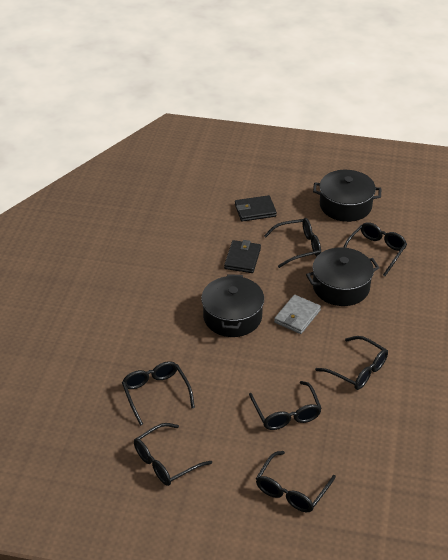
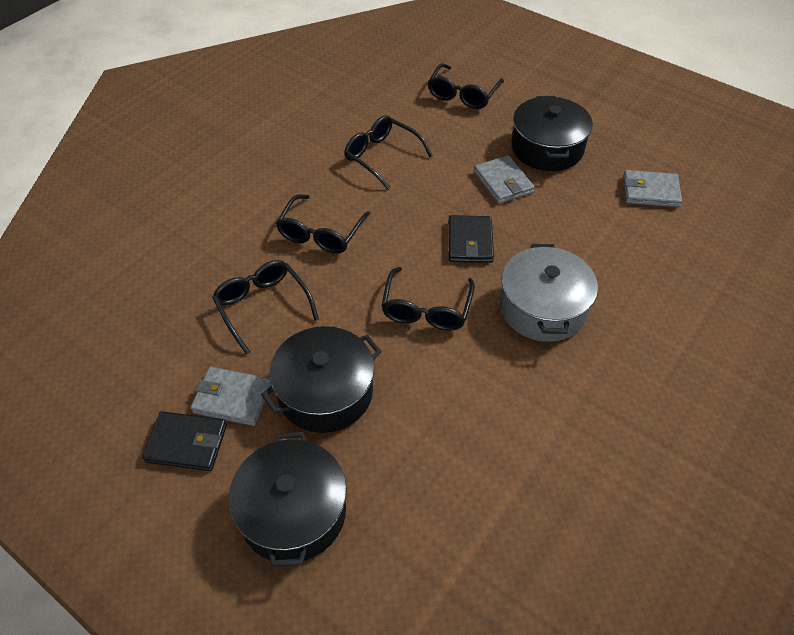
black glasses: 7 -> 5
grey pot: 0 -> 1
grey wallet: 1 -> 3

